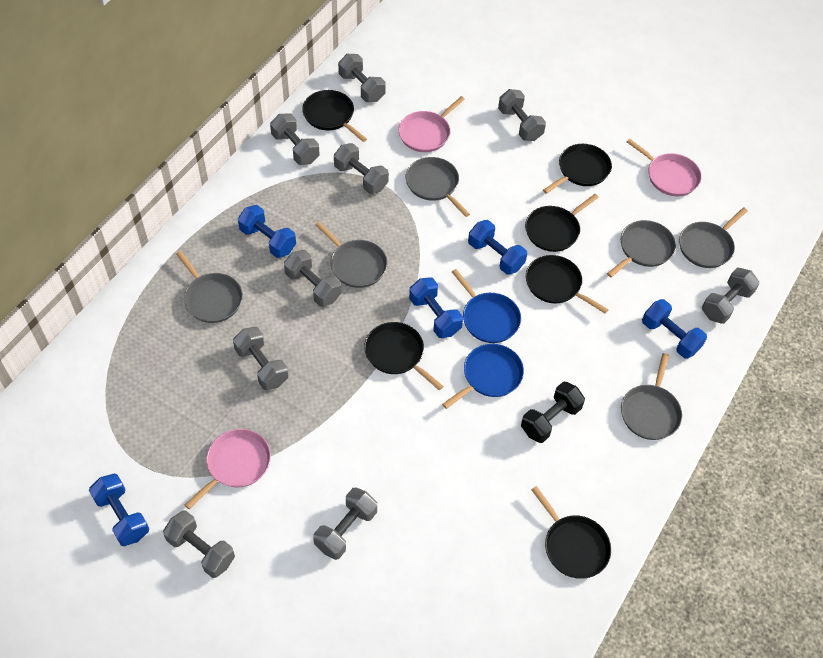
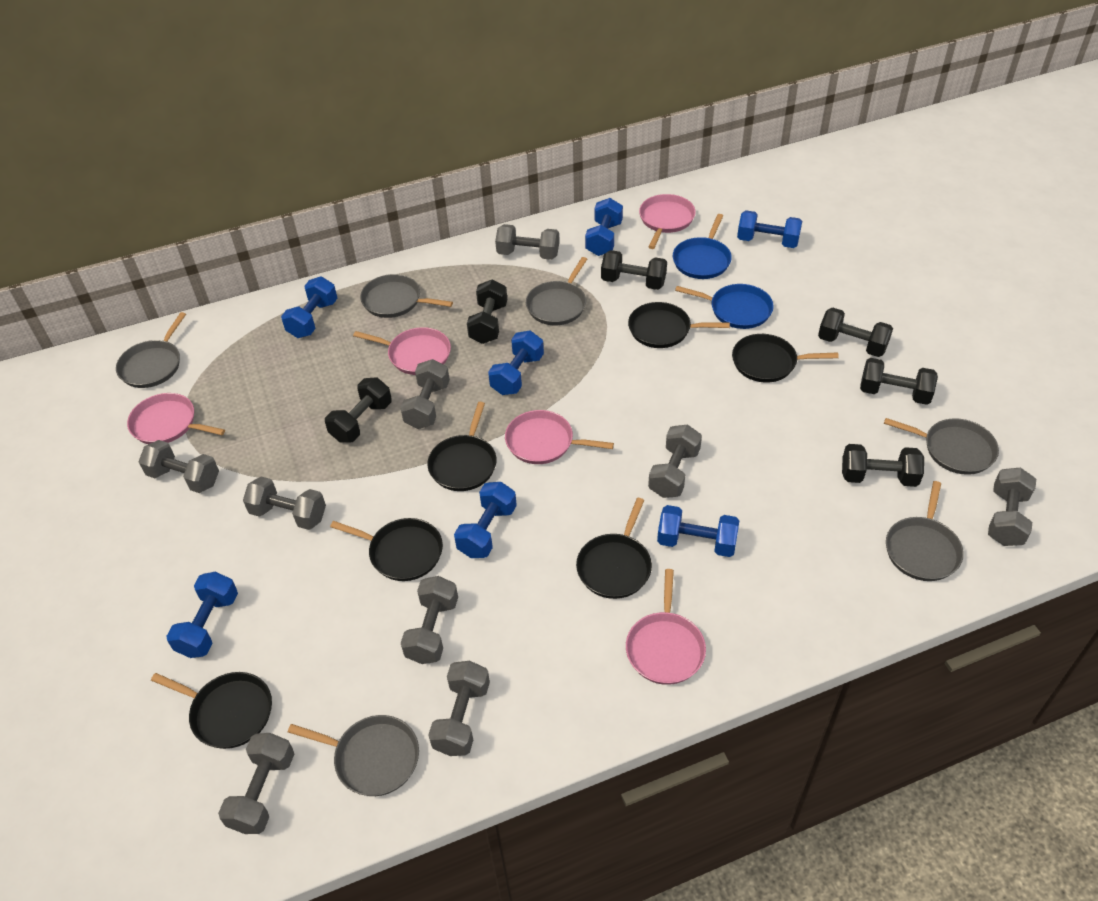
black dumbbell: 1 -> 6
blue dumbbell: 5 -> 7
pink pan: 3 -> 5

